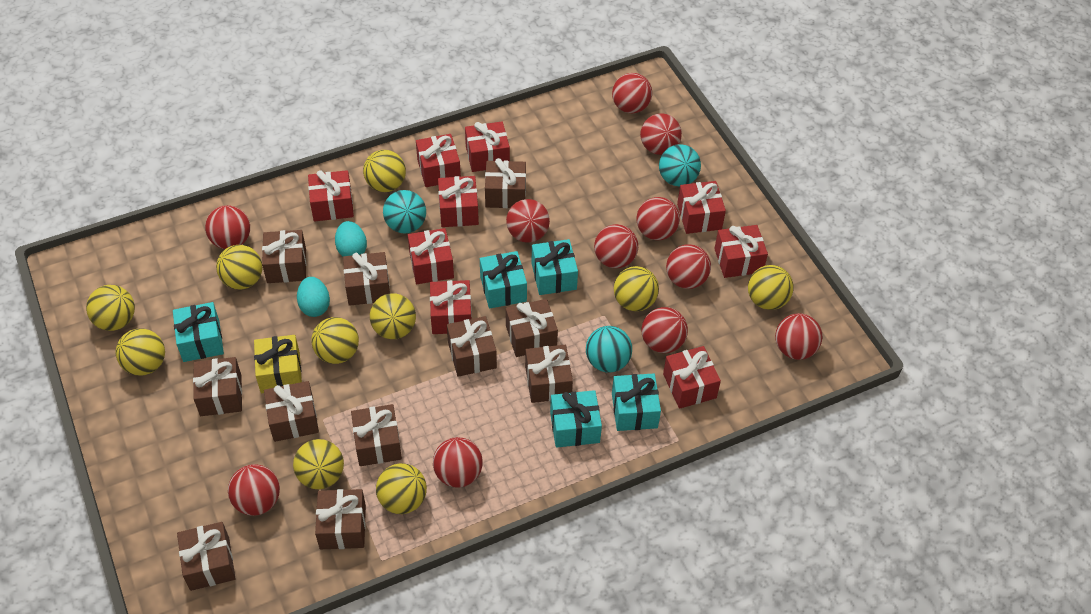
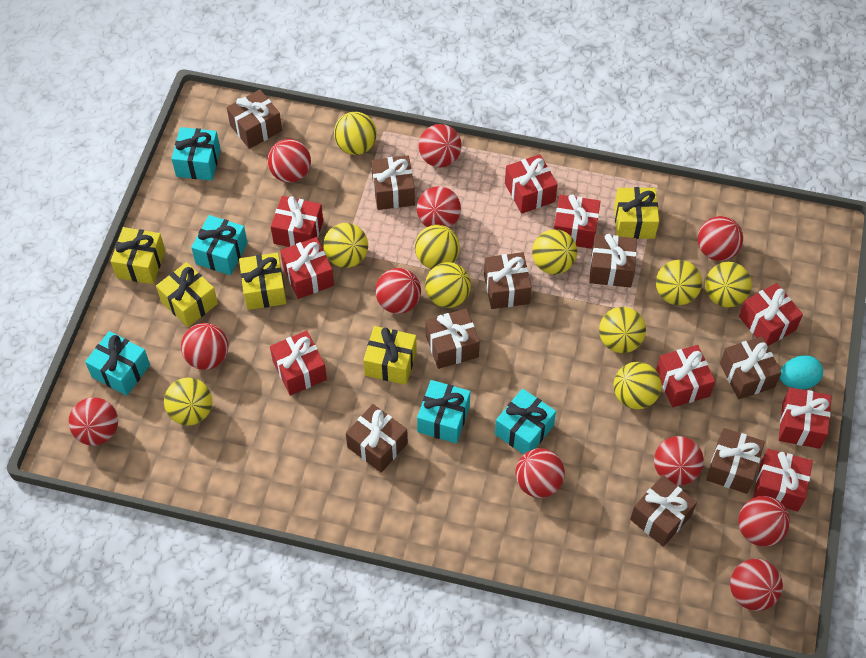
brown gift: 11 -> 9
turquoise ball: 3 -> 0
turquoise egg: 2 -> 1
yellow gift: 1 -> 5

